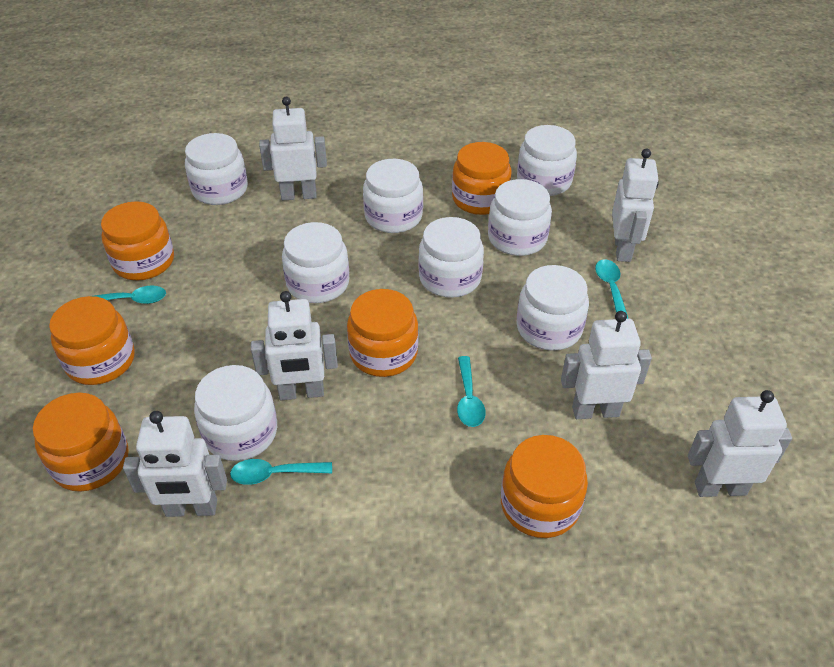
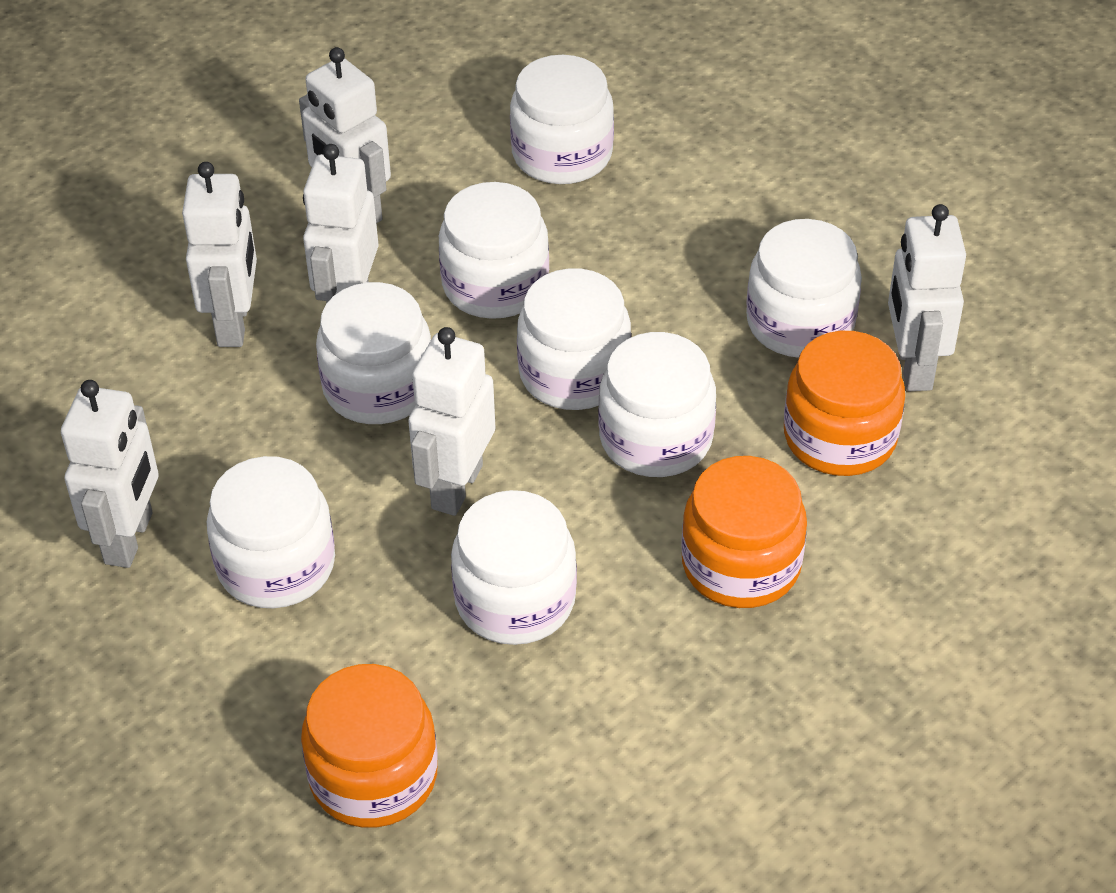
orange jar: 6 -> 3
turquoise spoon: 4 -> 0

